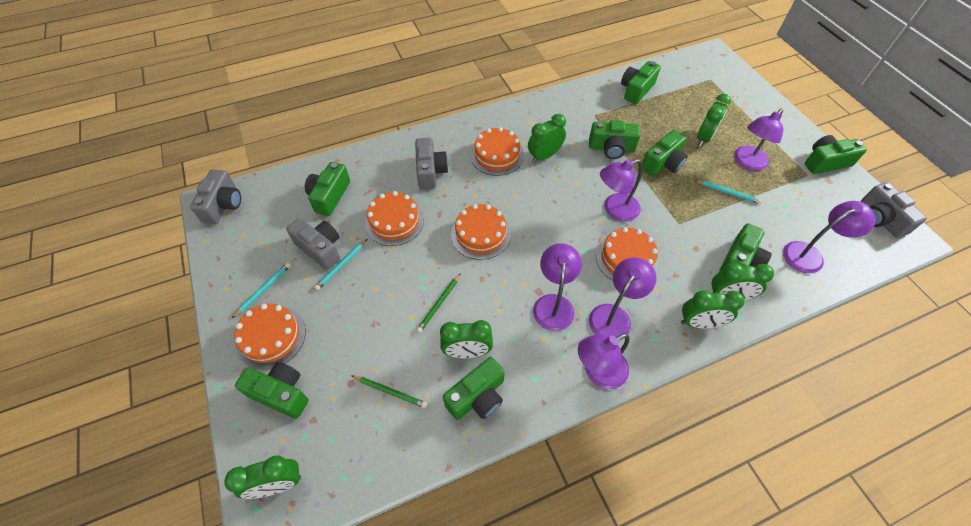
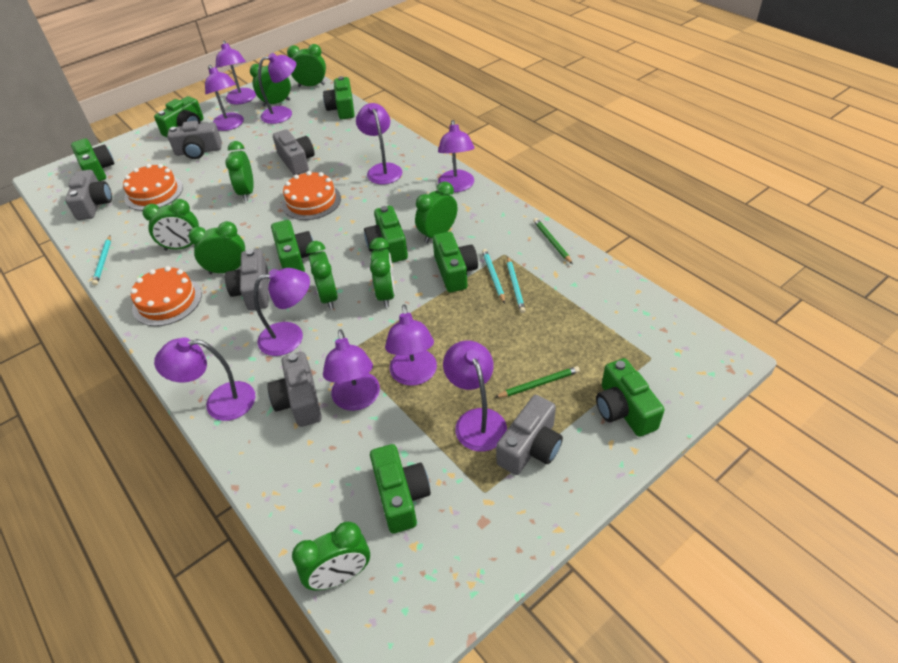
green clock: 6 -> 9
grey camera: 4 -> 6
orange cake: 5 -> 3
purple lamp: 6 -> 10

